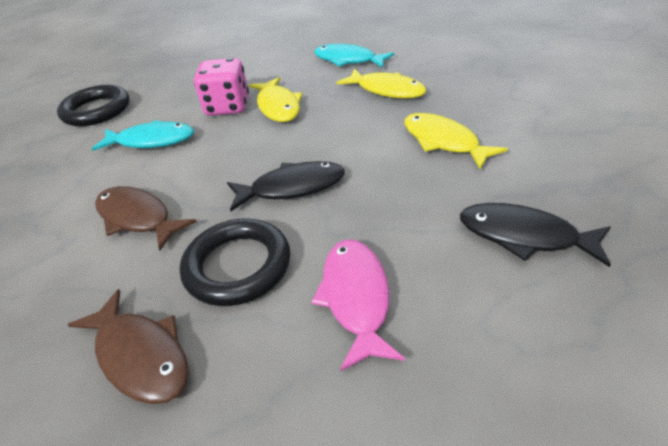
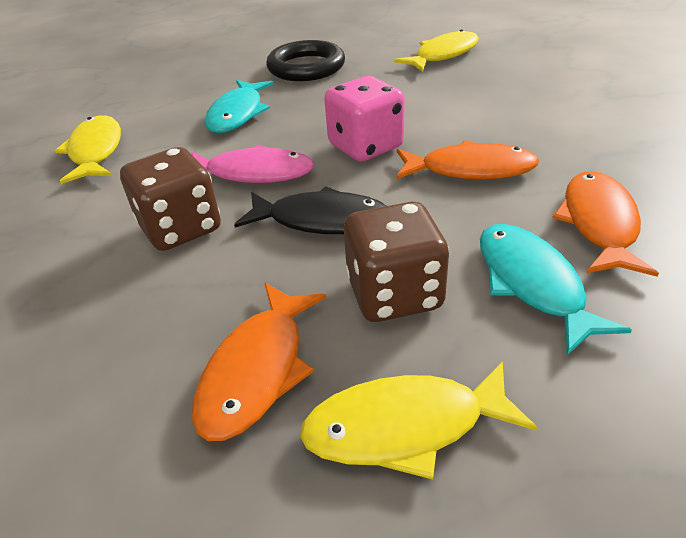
black fish: 2 -> 1
black ring: 2 -> 1
brown dice: 0 -> 2
brown fish: 2 -> 0
orange fish: 0 -> 3

